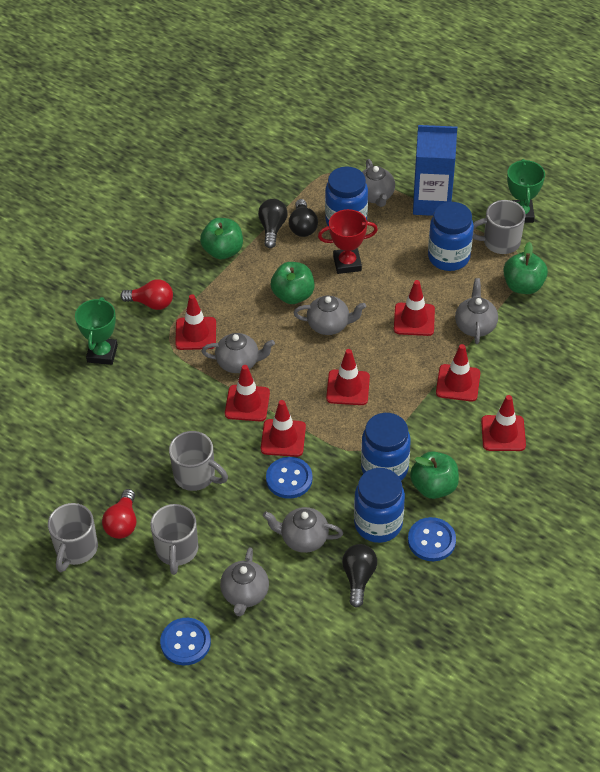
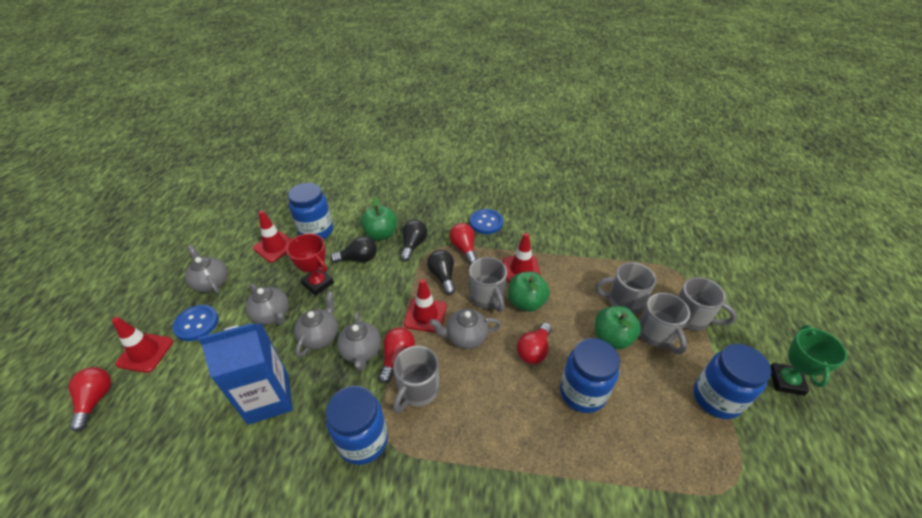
blue button: 3 -> 2
green apple: 4 -> 3
green trophy: 2 -> 1
grey mug: 4 -> 5
grey teapot: 6 -> 5
red light bulb: 2 -> 4
red traffic cone: 7 -> 4

